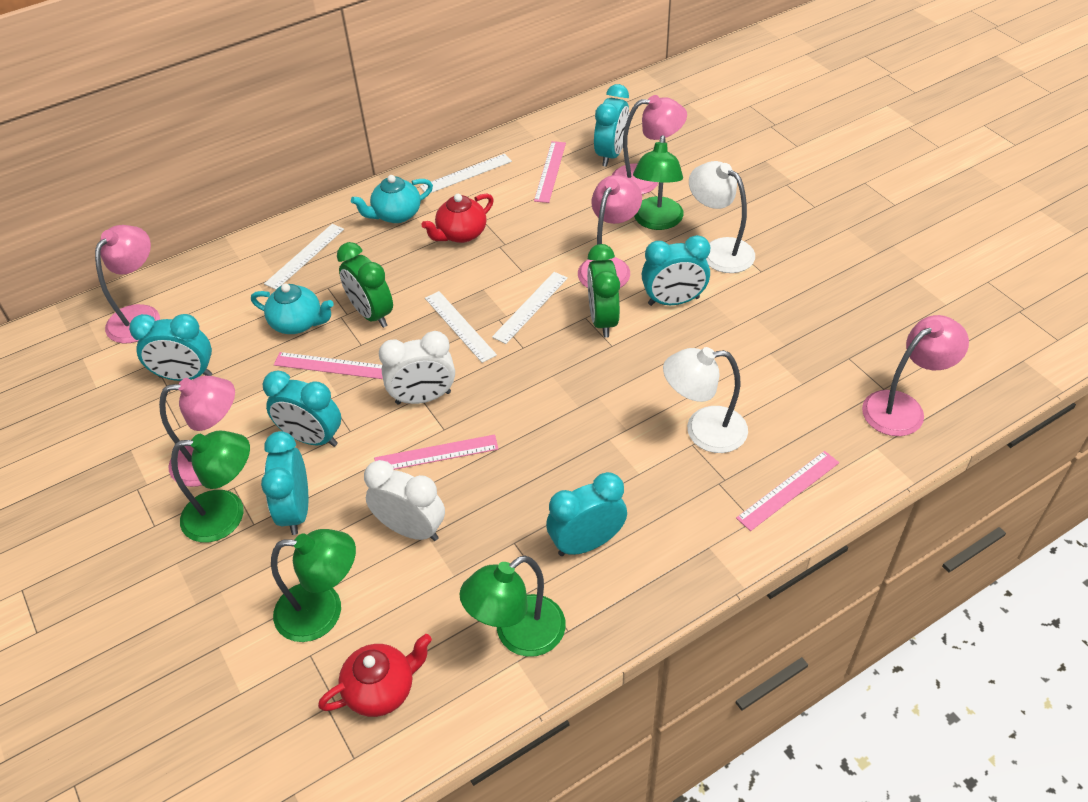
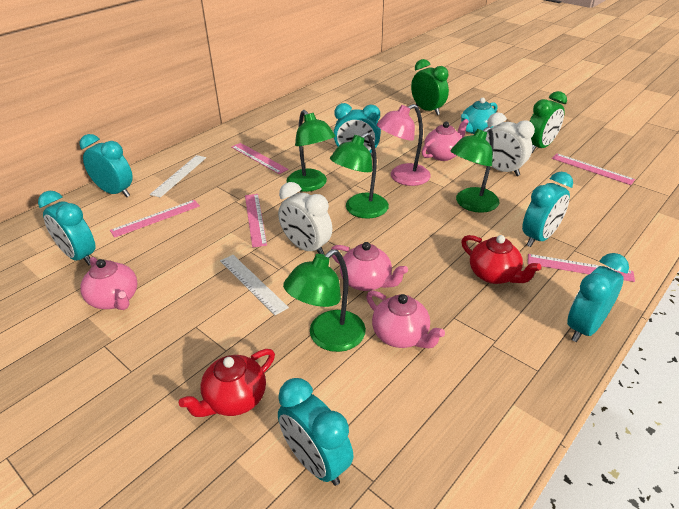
pink lamp: 5 -> 1
pink ruler: 4 -> 5
pink teapot: 0 -> 4
turquoise teapot: 2 -> 1
white lamp: 2 -> 0
white ruler: 4 -> 2

